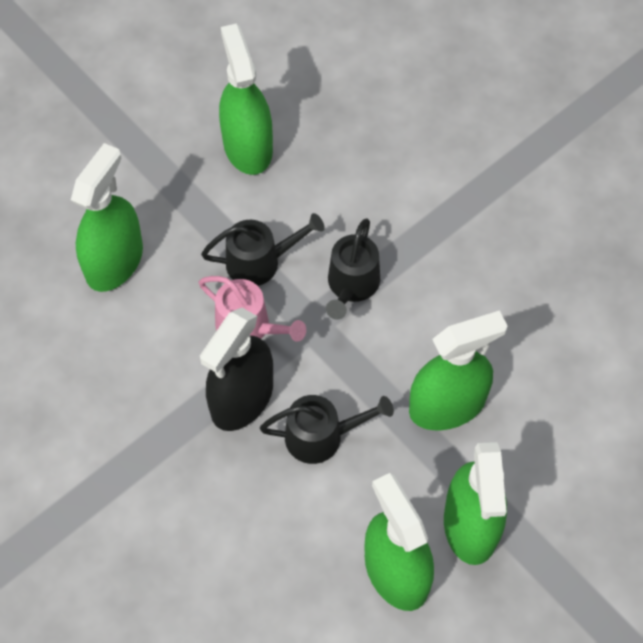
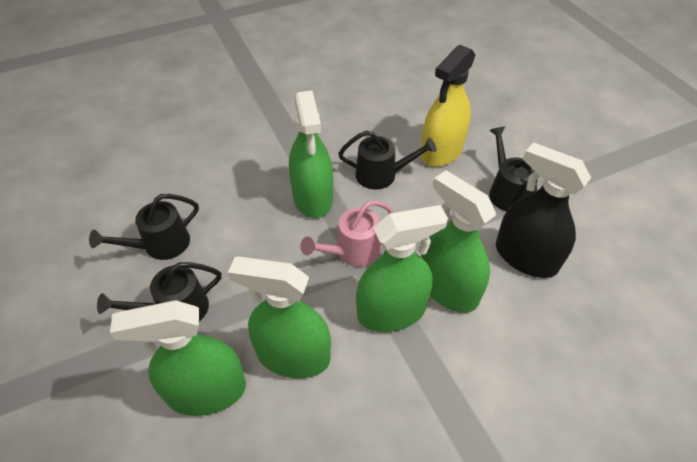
black watering can: 3 -> 4
yellow spray bottle: 0 -> 1

